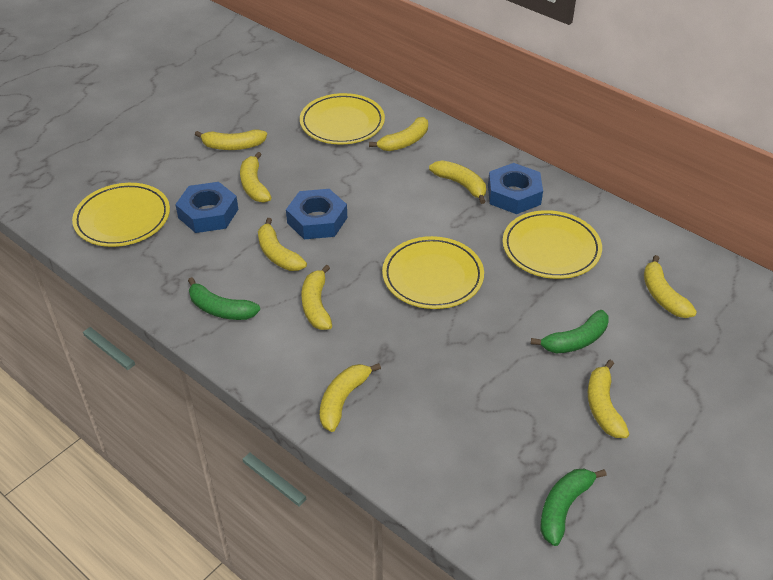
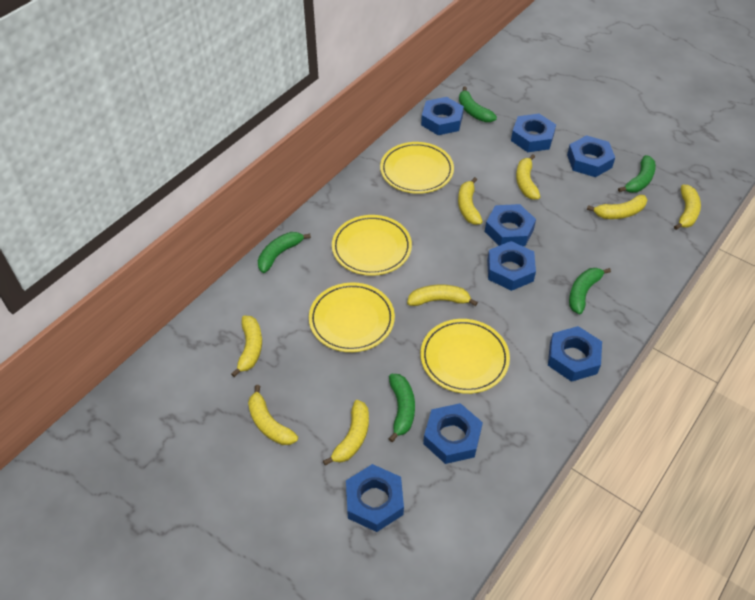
blue nut: 3 -> 8
green banana: 3 -> 5
yellow banana: 9 -> 8

